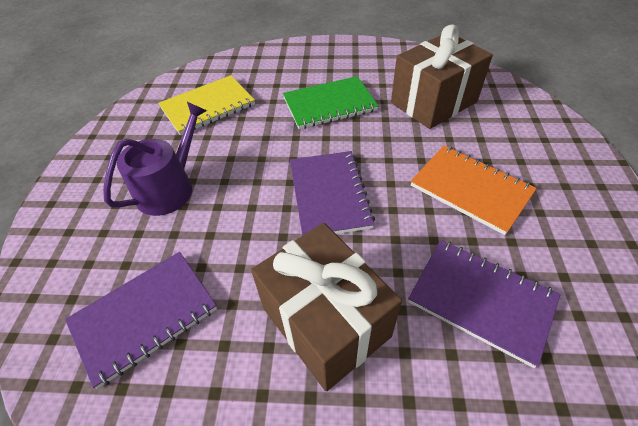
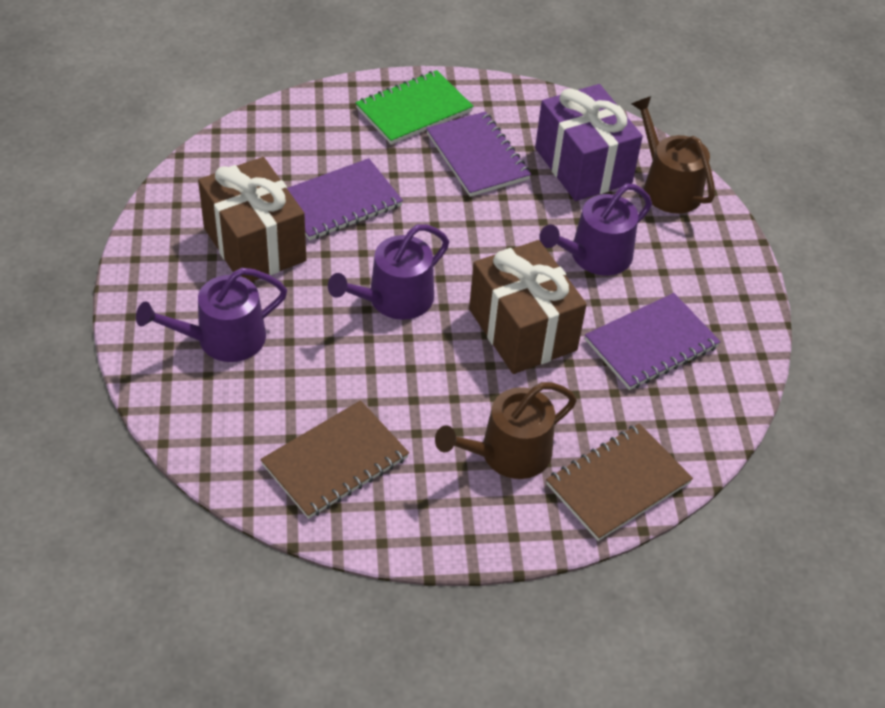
brown notebook: 0 -> 2
brown watering can: 0 -> 2
orange notebook: 1 -> 0
purple gift: 0 -> 1
purple watering can: 1 -> 3
yellow notebook: 1 -> 0

